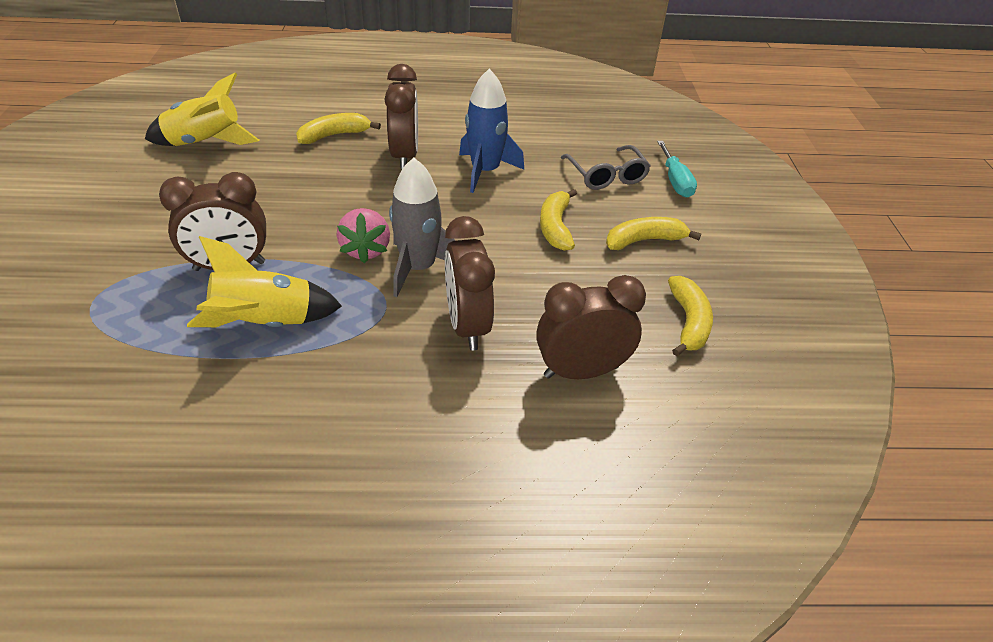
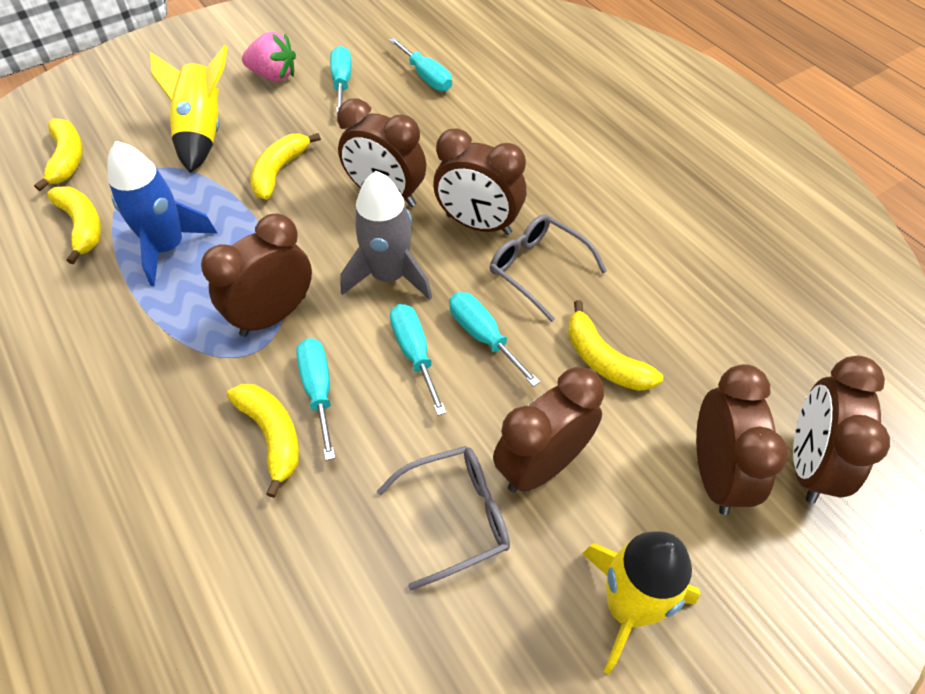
brown clock: 4 -> 6
grey glasses: 1 -> 2
turquoise screwdriver: 1 -> 5
yellow banana: 4 -> 5

